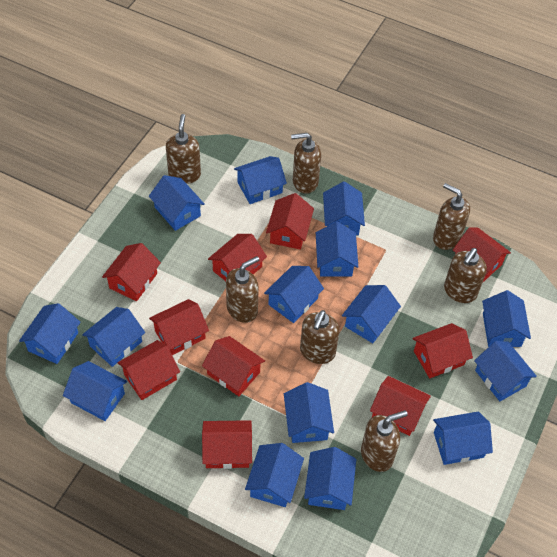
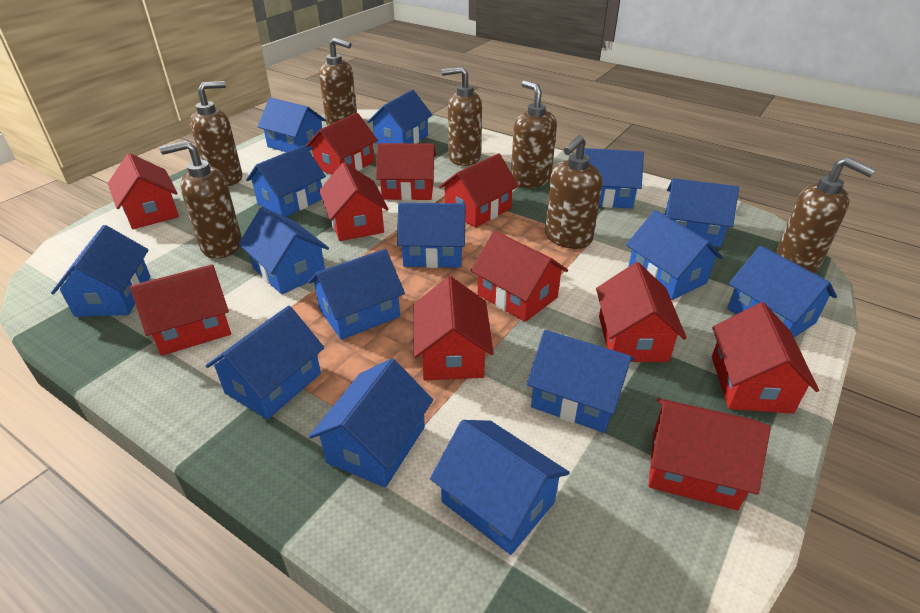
red house: 10 -> 11

